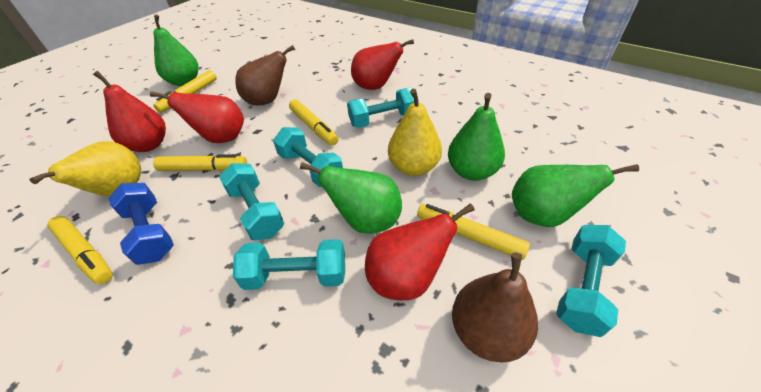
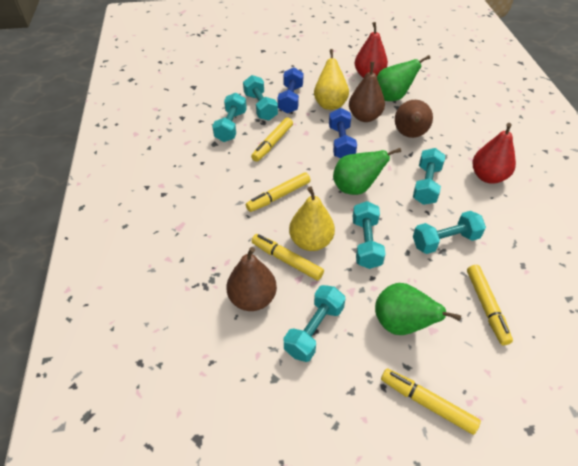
blue dumbbell: 1 -> 2
brown pear: 2 -> 3
green pear: 4 -> 3
red pear: 4 -> 2
turquoise dumbbell: 5 -> 6

